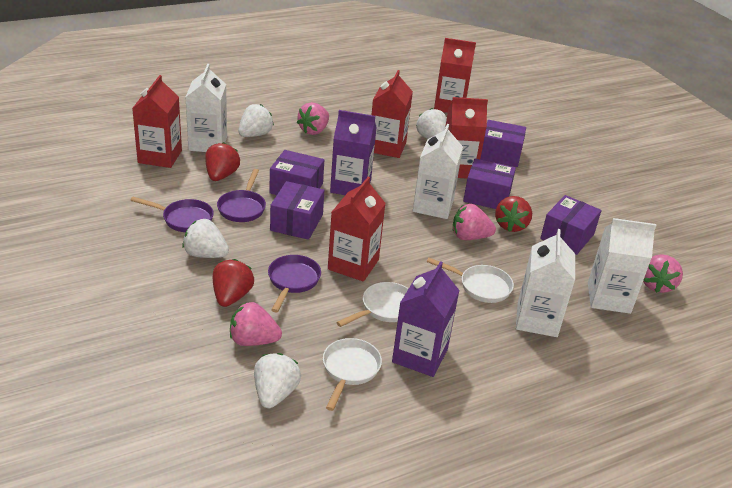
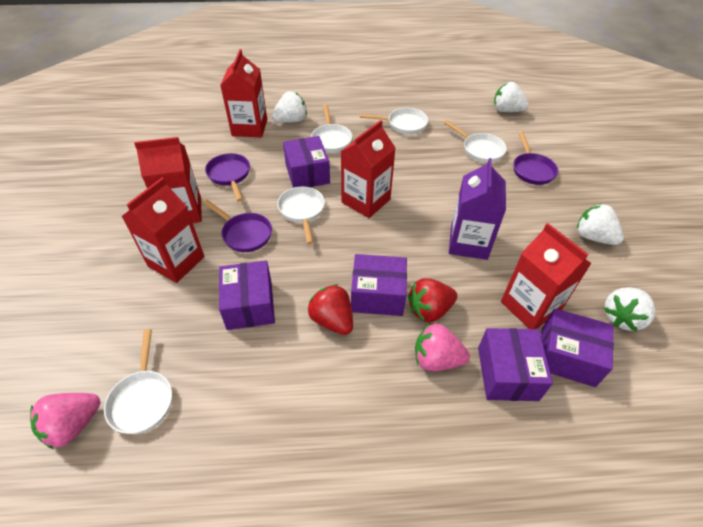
pink strawberry: 4 -> 2
purple carton: 2 -> 1
red strawberry: 3 -> 2
white carton: 4 -> 0
white pan: 3 -> 5

